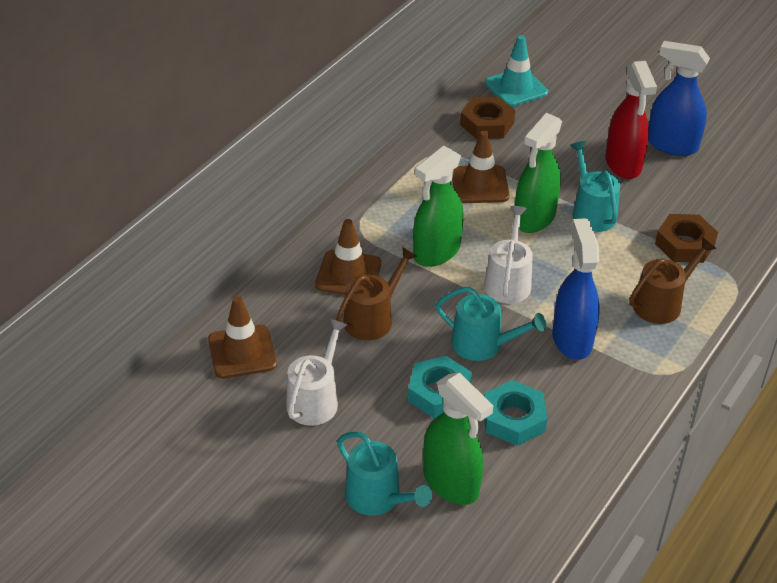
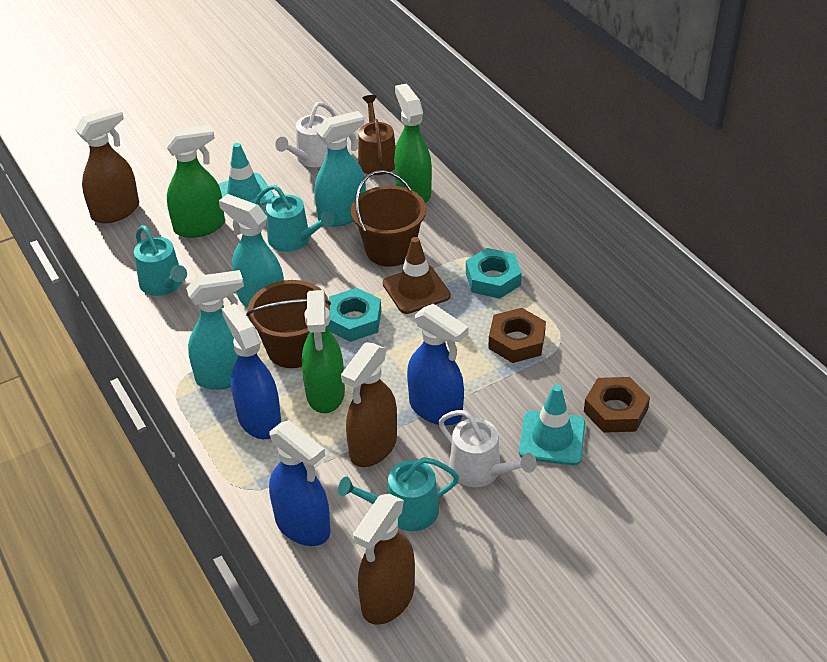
blue spray bottle: 2 -> 3
brown bucket: 0 -> 2
brown spray bottle: 0 -> 3
brown traffic cone: 3 -> 1
brown watering can: 2 -> 1
red spray bottle: 1 -> 0
turquoise spray bottle: 0 -> 3
turquoise traffic cone: 1 -> 2

